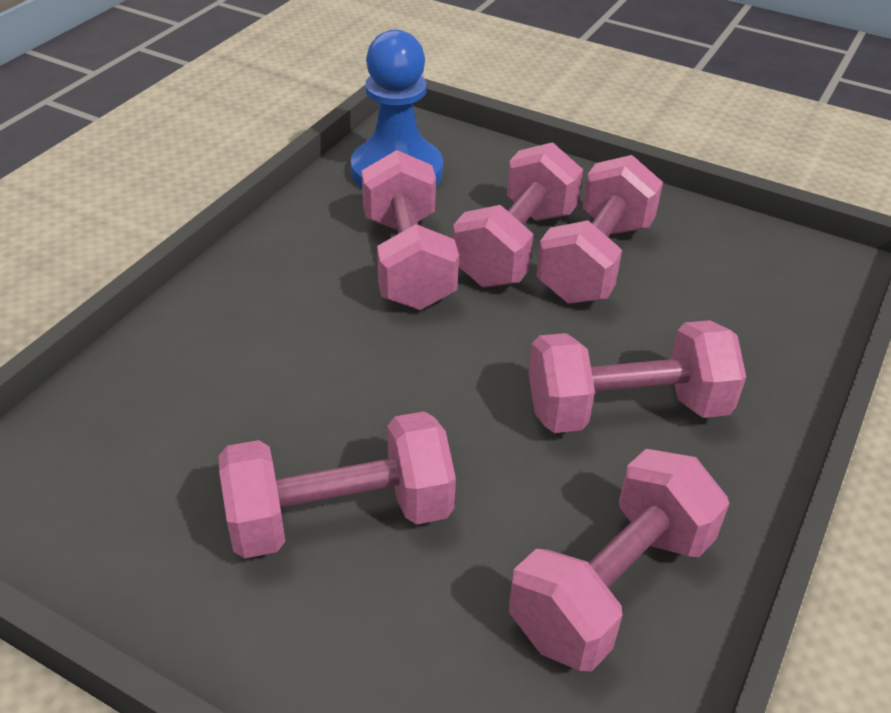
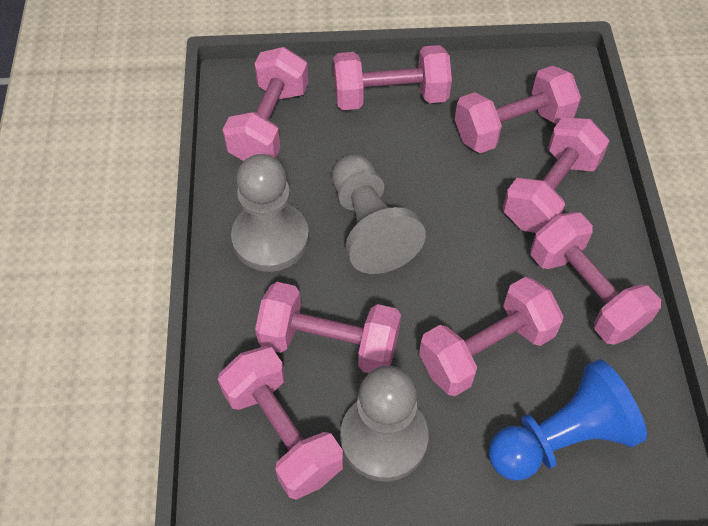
grey pawn: 0 -> 3
pink dumbbell: 6 -> 8

